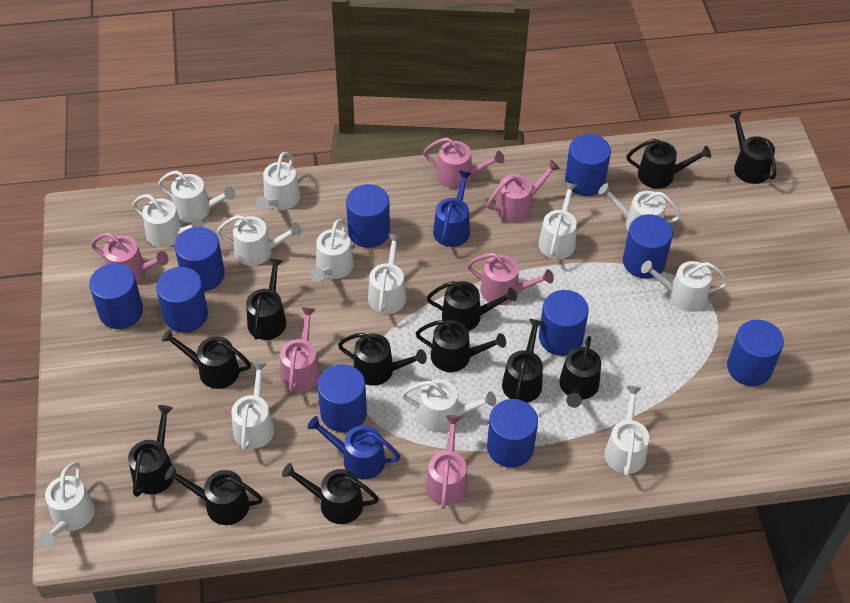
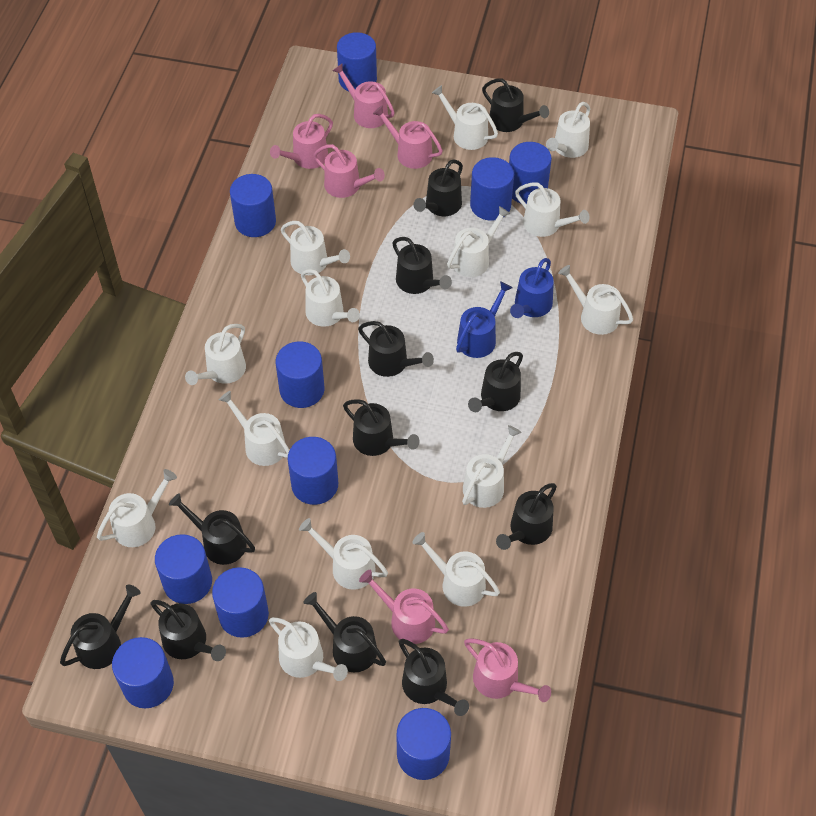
white watering can: 13 -> 14

